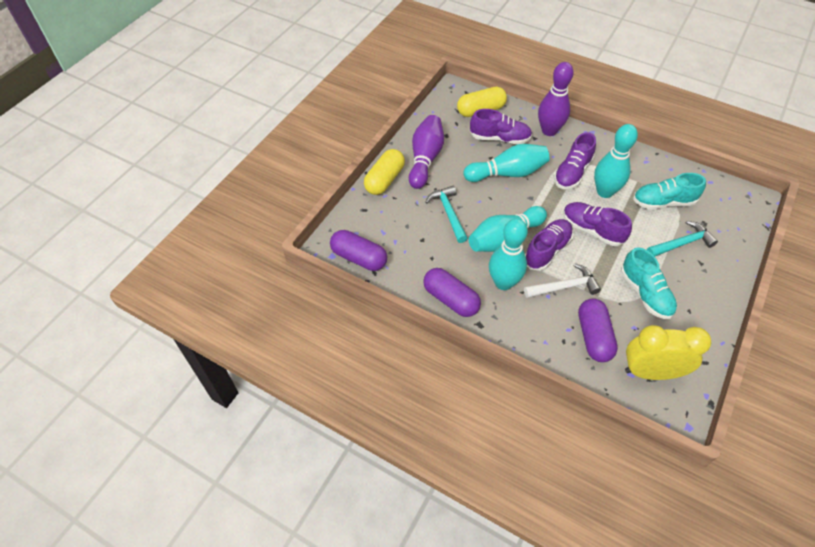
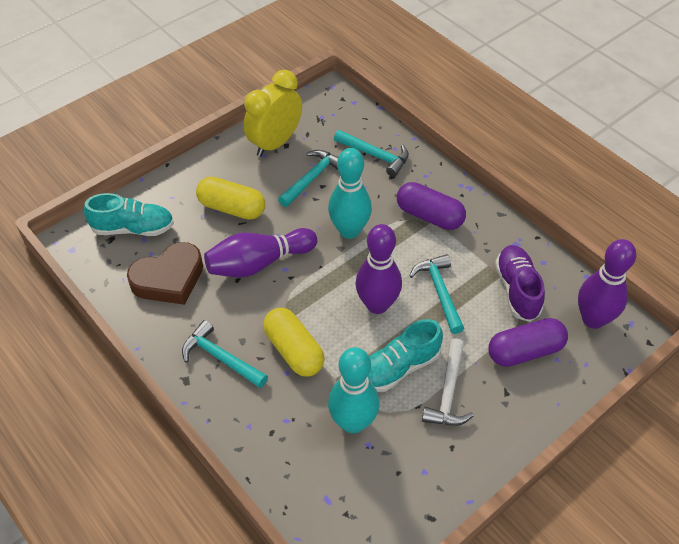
brown heart: 0 -> 1
purple bowling pin: 2 -> 3
purple capsule: 3 -> 2
purple shoe: 4 -> 1
turquoise bowling pin: 4 -> 2
turquoise hammer: 2 -> 4

